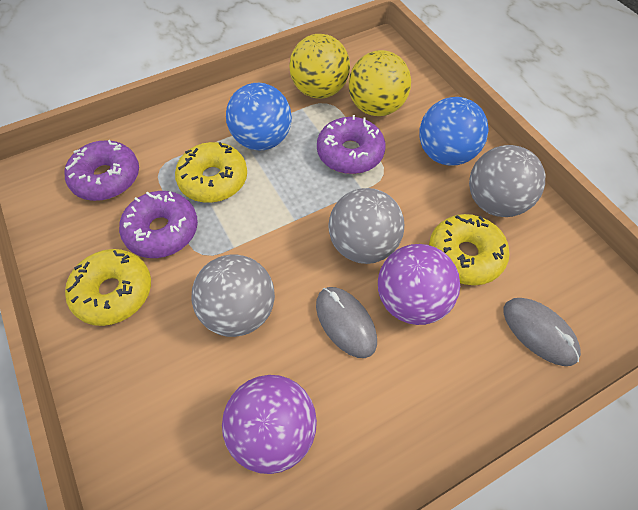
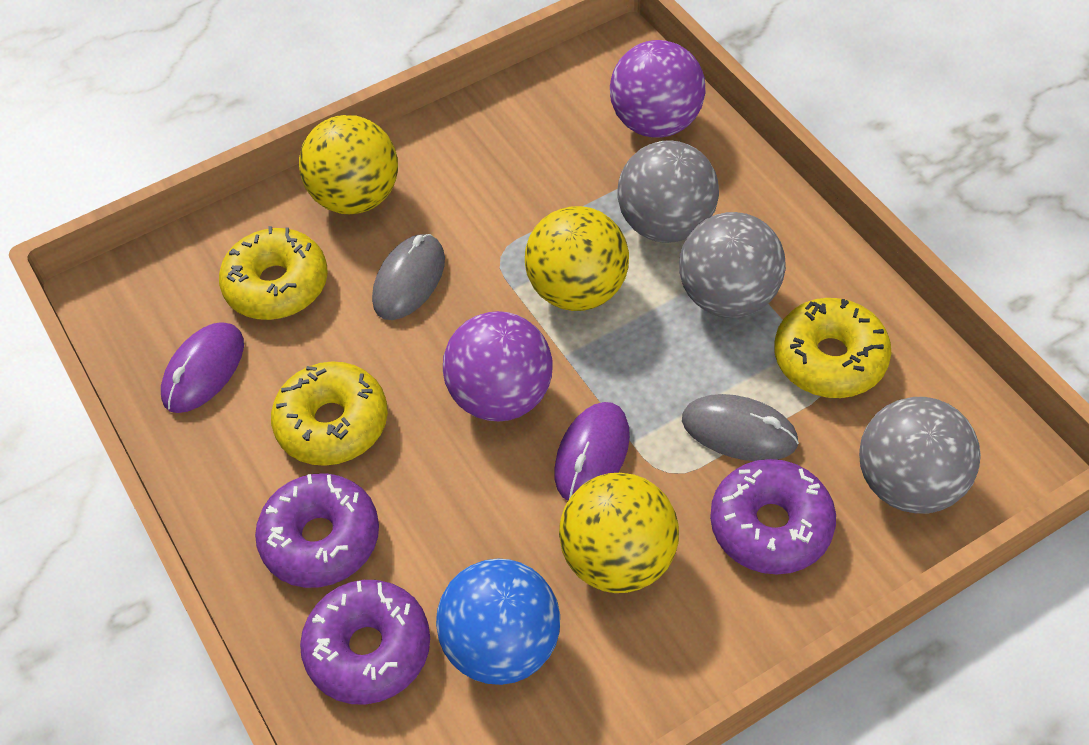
blue ball: 2 -> 1
purple mouse: 0 -> 2
yellow ball: 2 -> 3

